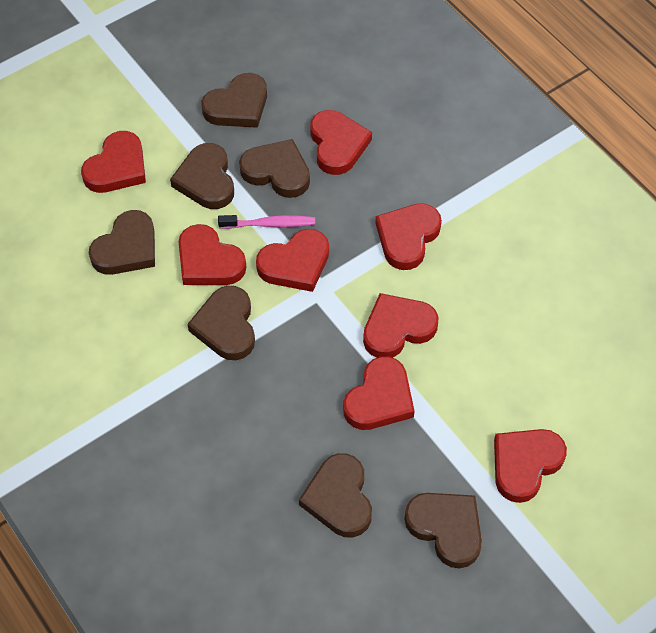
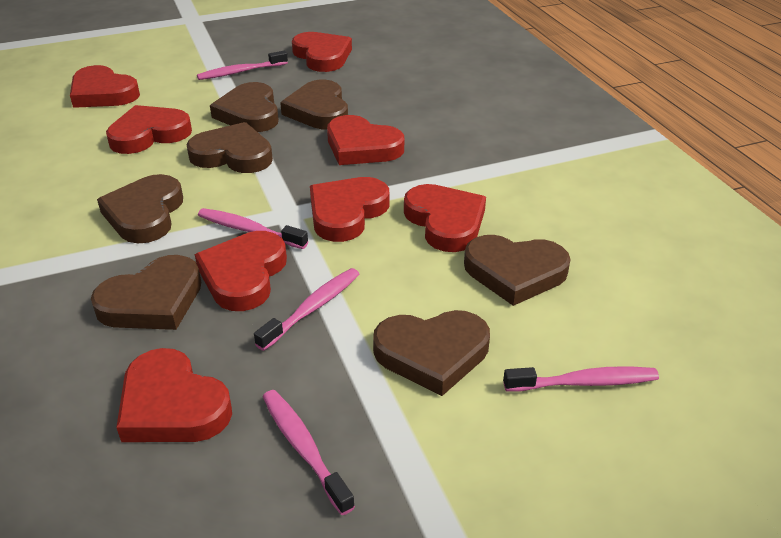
pink toothbrush: 1 -> 5

